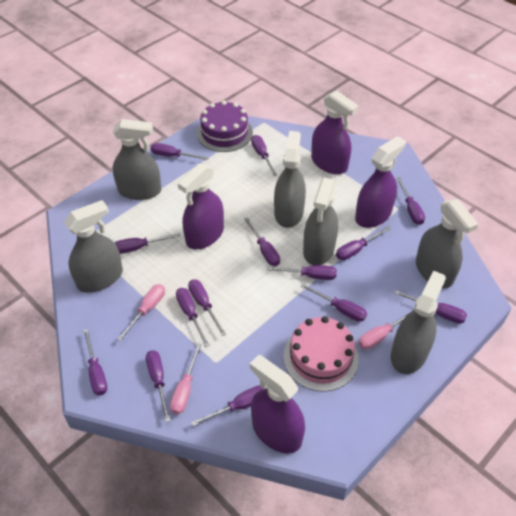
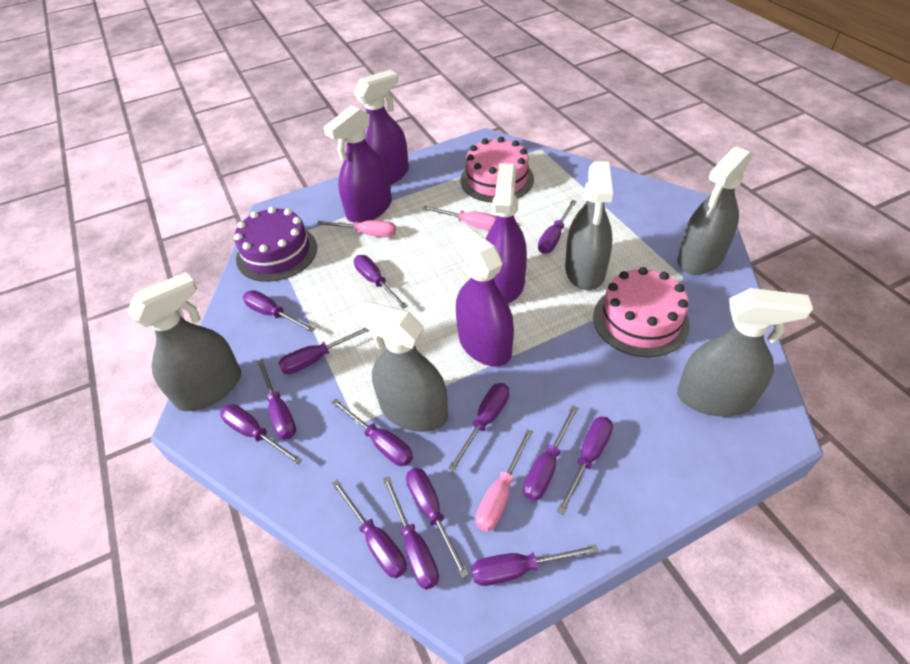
grey spray bottle: 6 -> 5
pink cake: 1 -> 2

